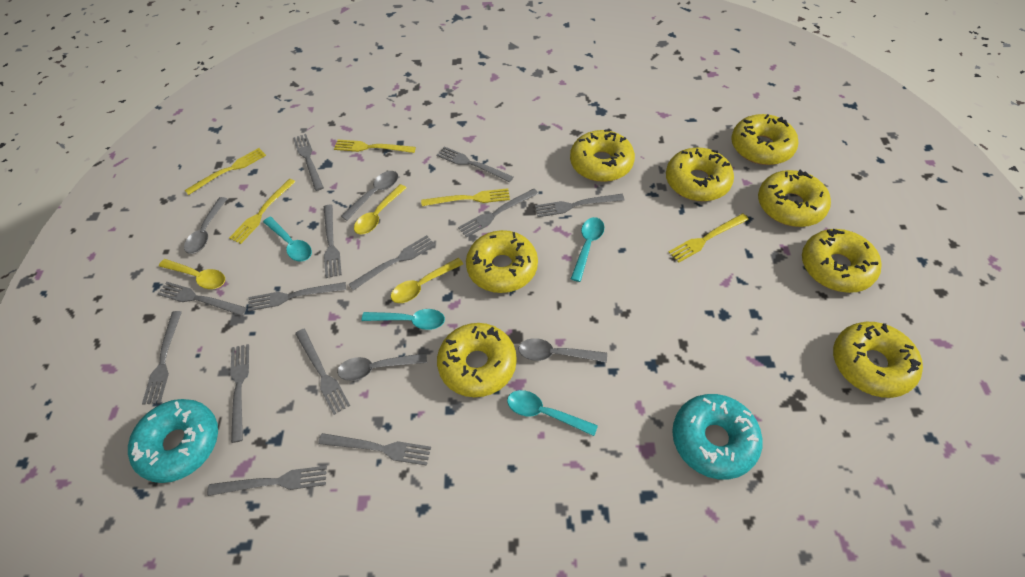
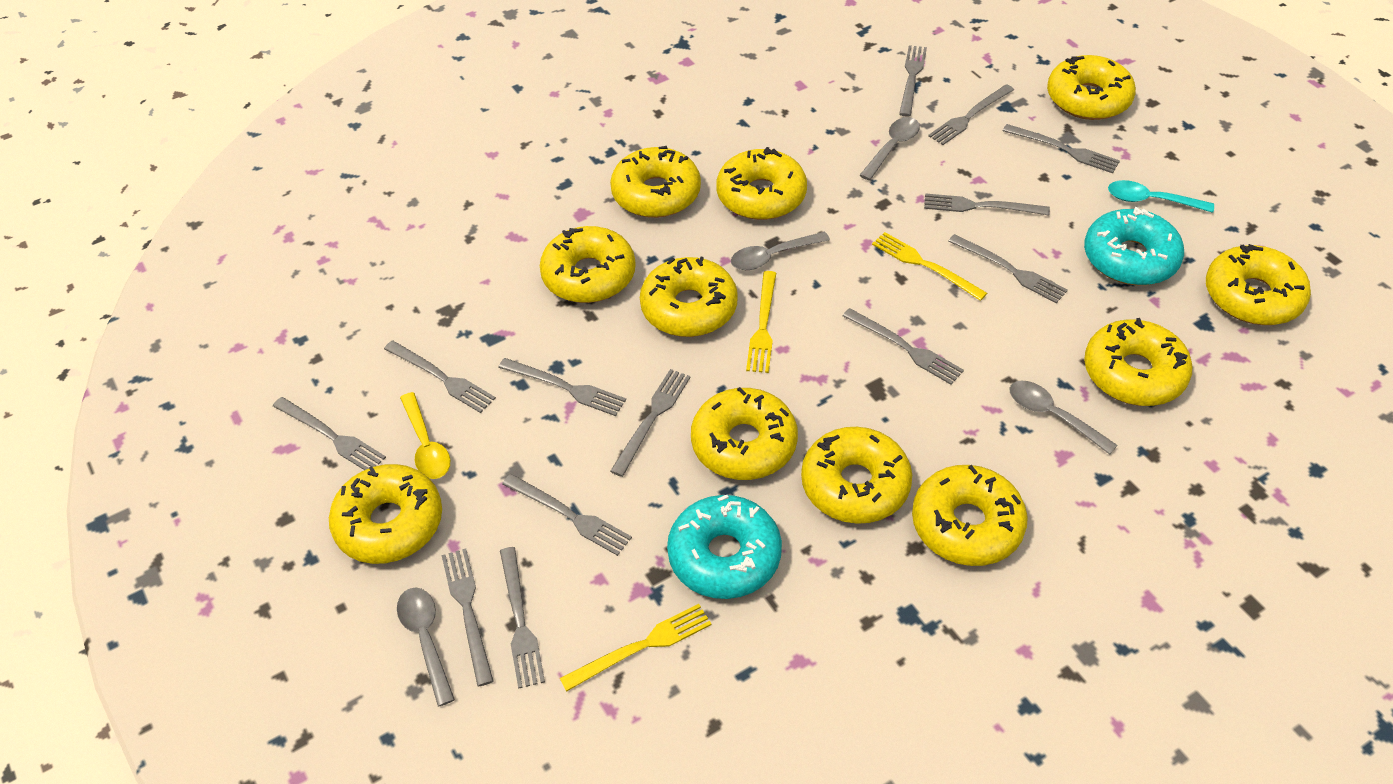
turquoise spoon: 4 -> 1
yellow donut: 8 -> 11
yellow fork: 5 -> 3
yellow spoon: 3 -> 1

